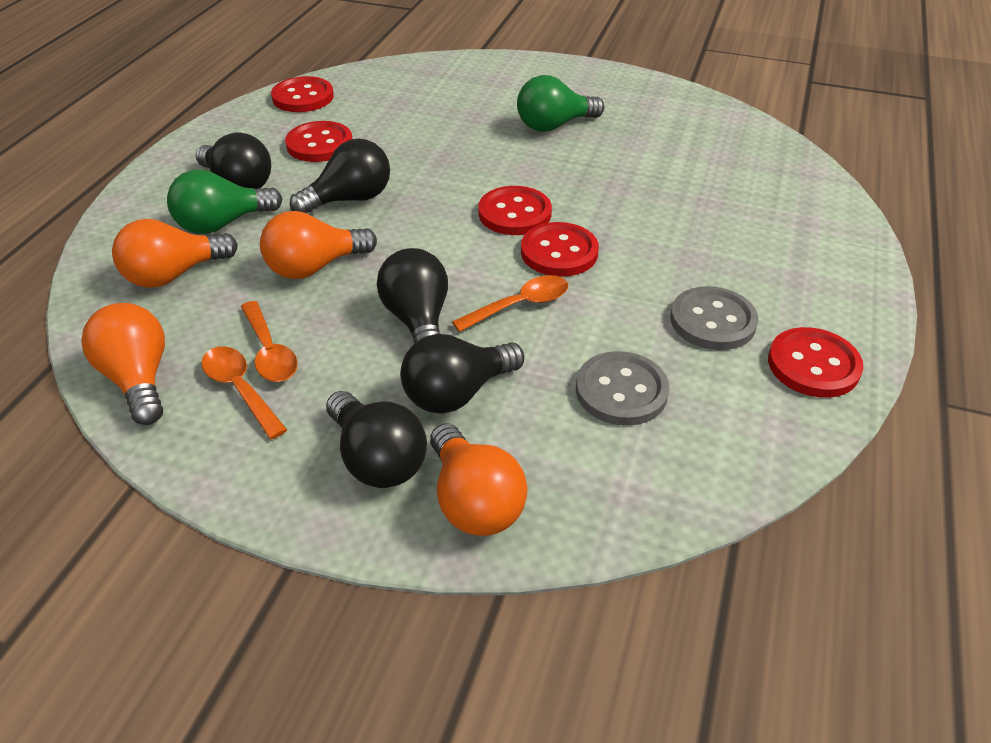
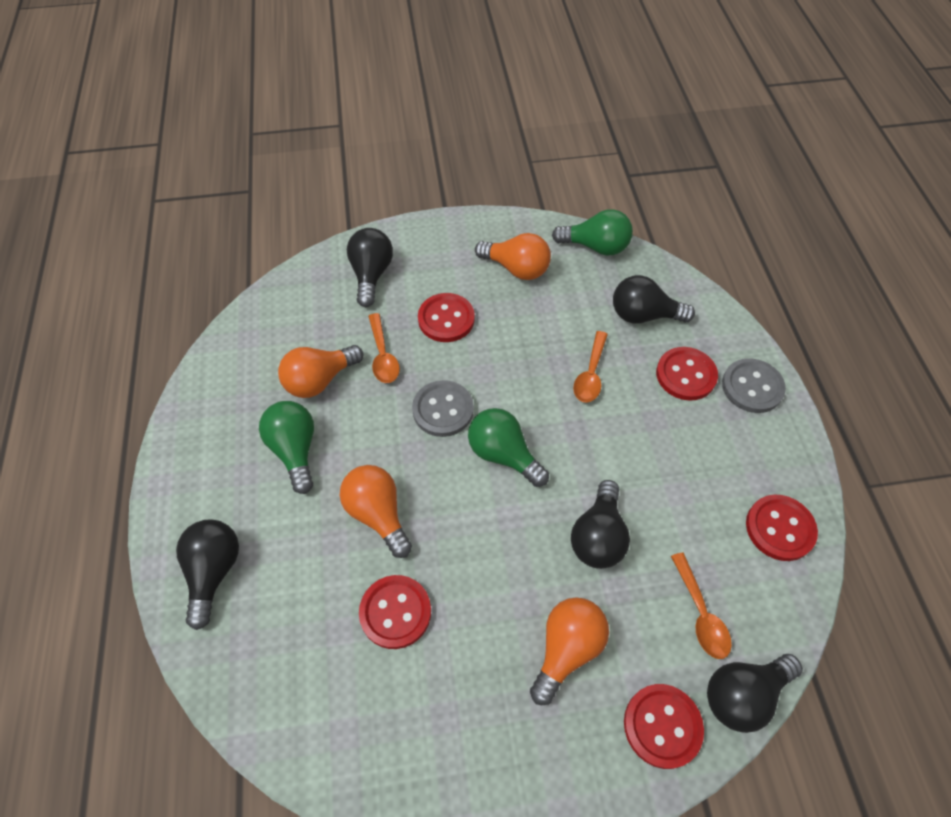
green light bulb: 2 -> 3

